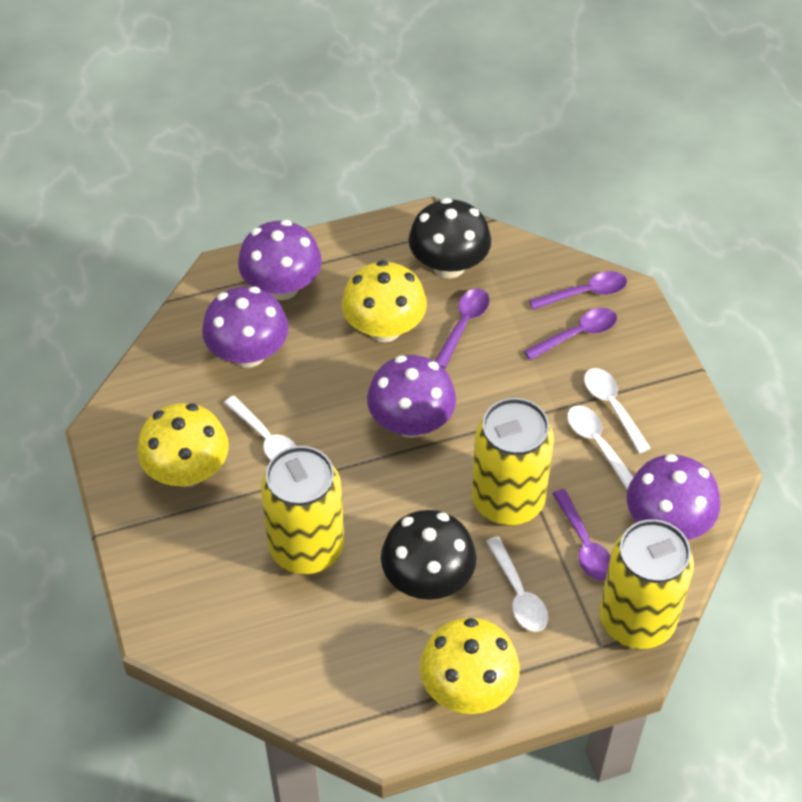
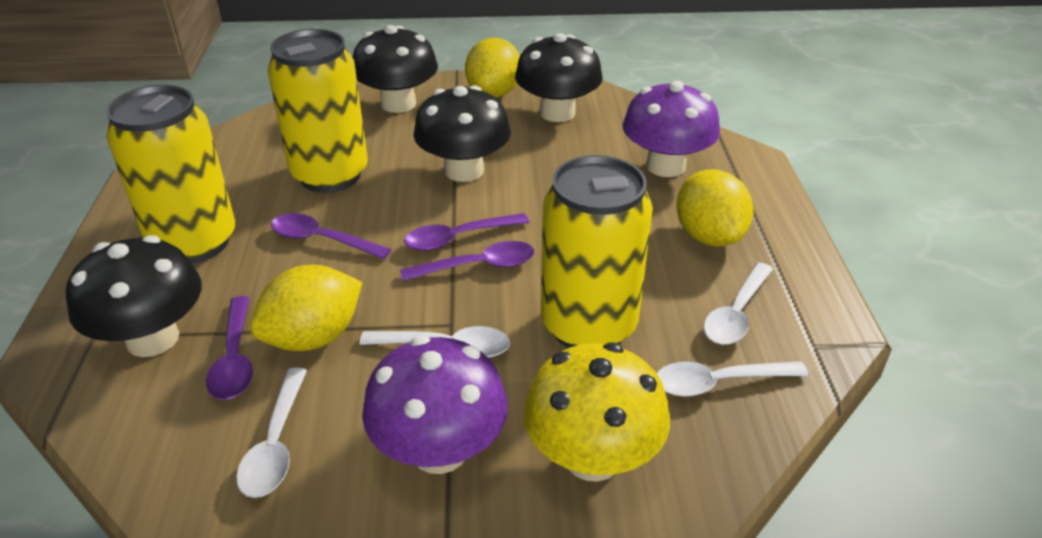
black mushroom: 2 -> 4
purple mushroom: 4 -> 2
yellow lemon: 0 -> 3
yellow mushroom: 3 -> 1

